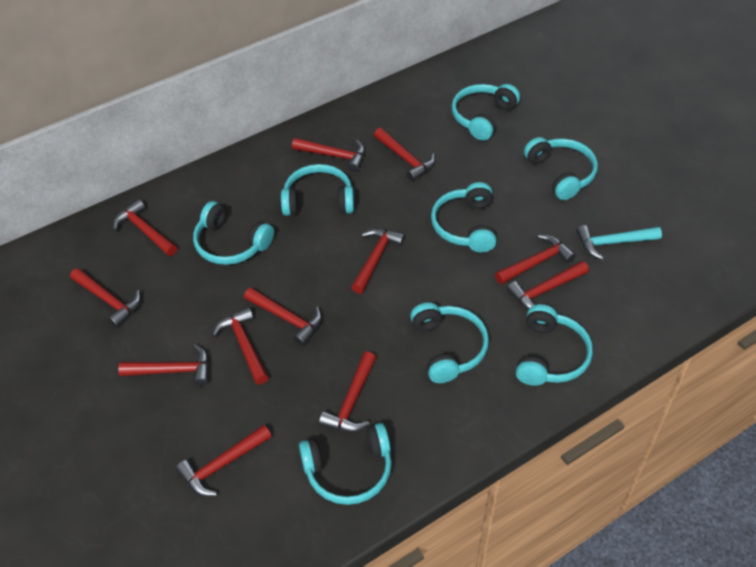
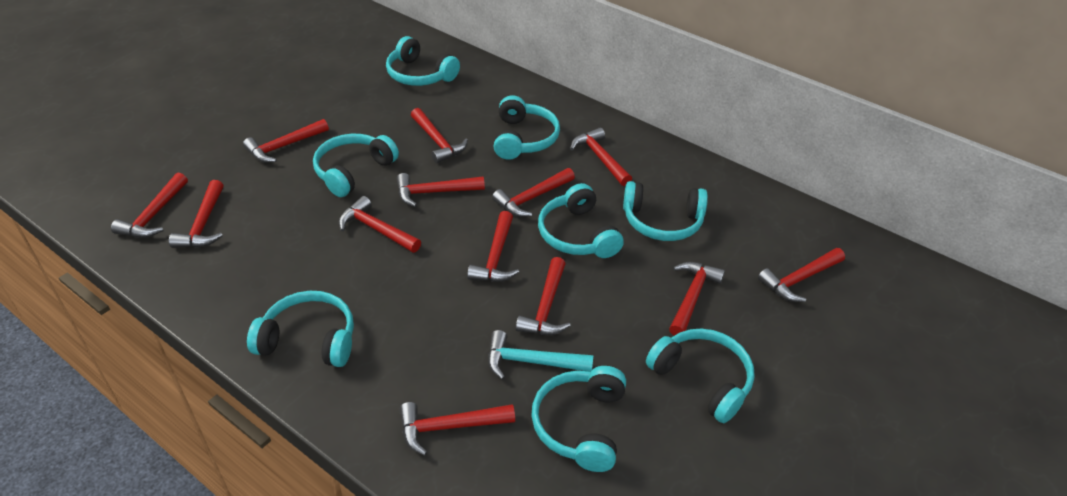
red hammer: 12 -> 13

